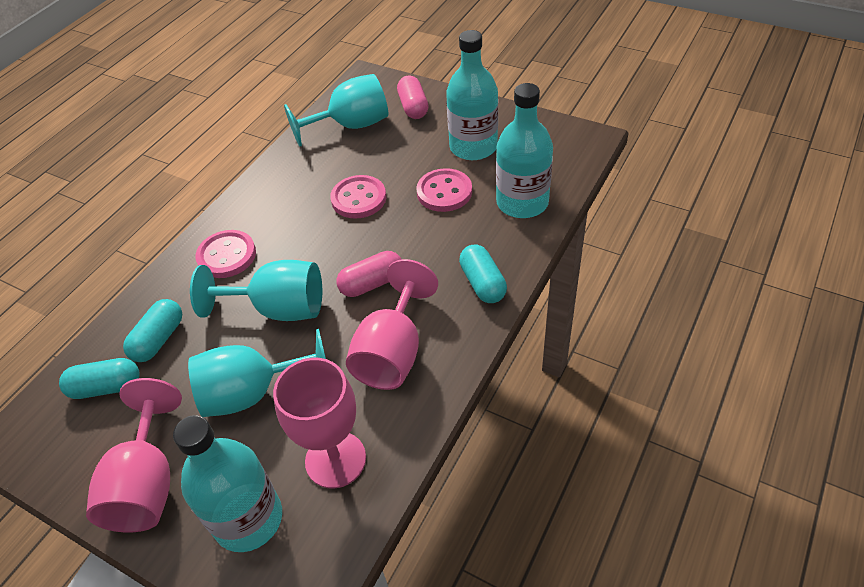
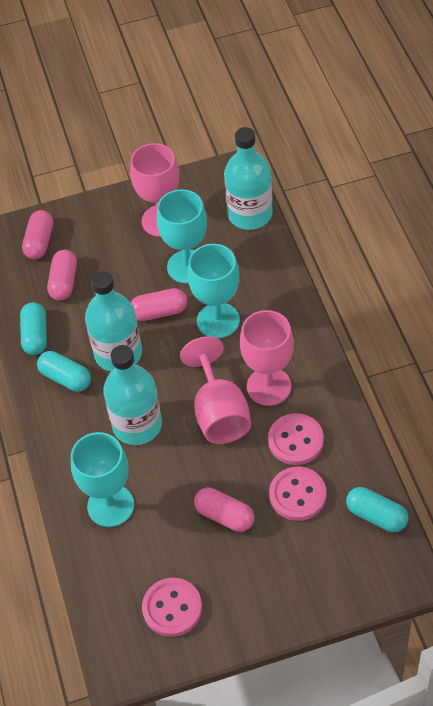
pink capsule: 2 -> 4

